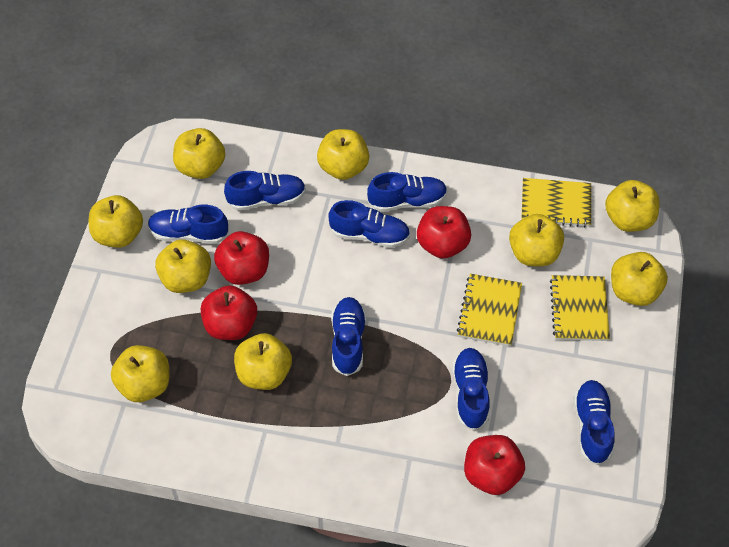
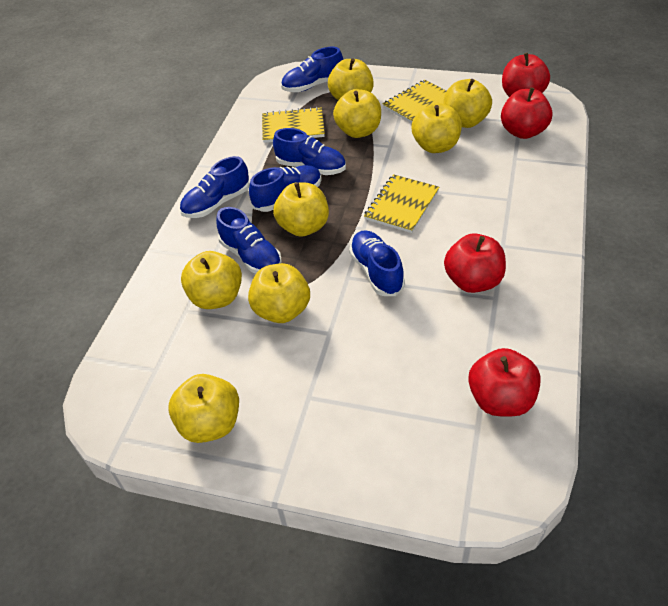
blue shoe: 7 -> 6
yellow apple: 9 -> 8

